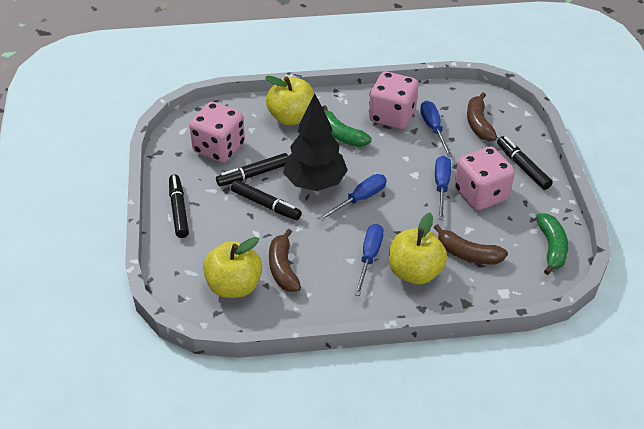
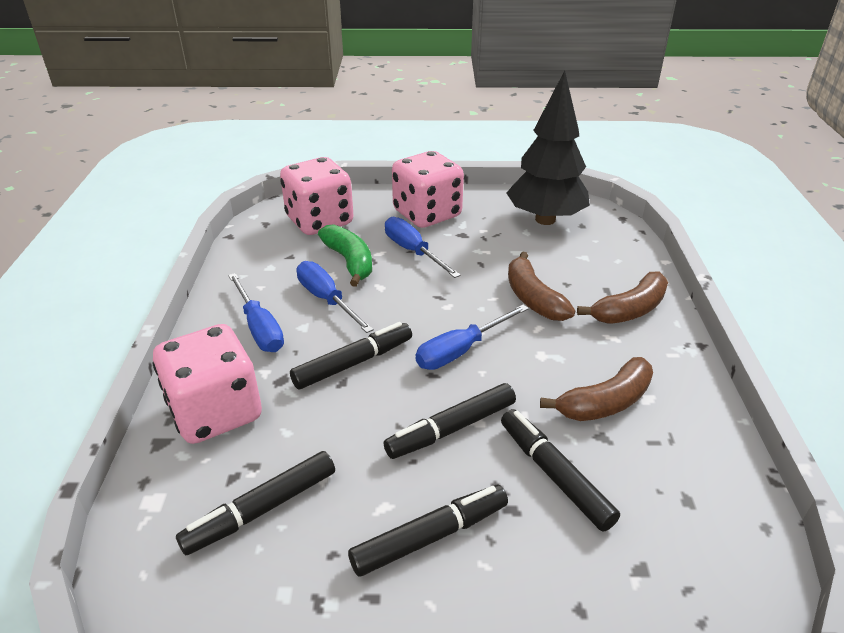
black marker: 4 -> 5
green banana: 2 -> 1
yellow apple: 3 -> 0

